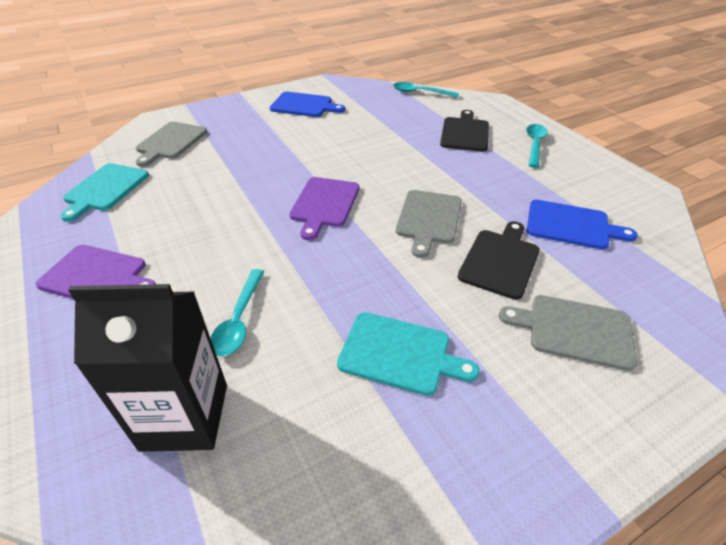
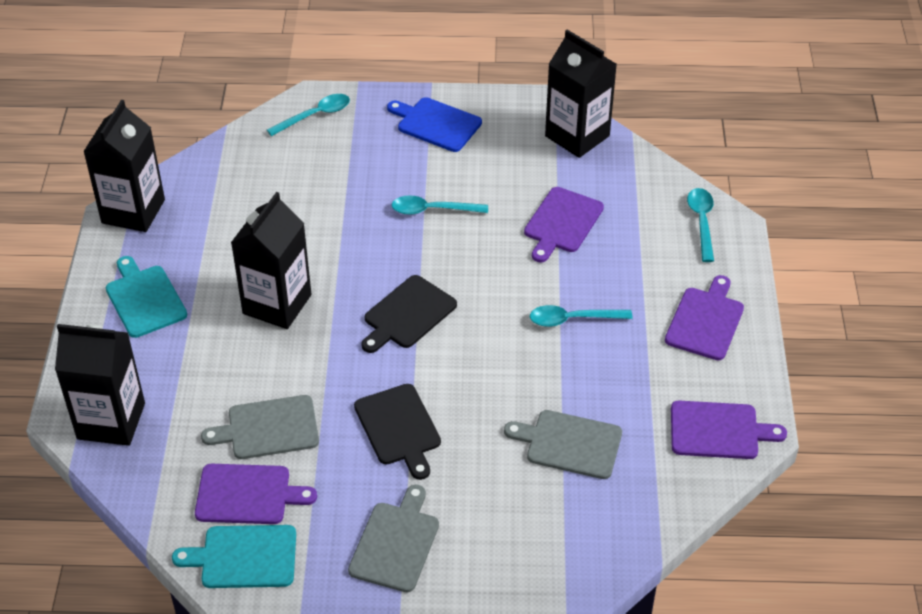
black carton: 1 -> 4
blue cutting board: 2 -> 1
purple cutting board: 2 -> 4
turquoise spoon: 3 -> 4

